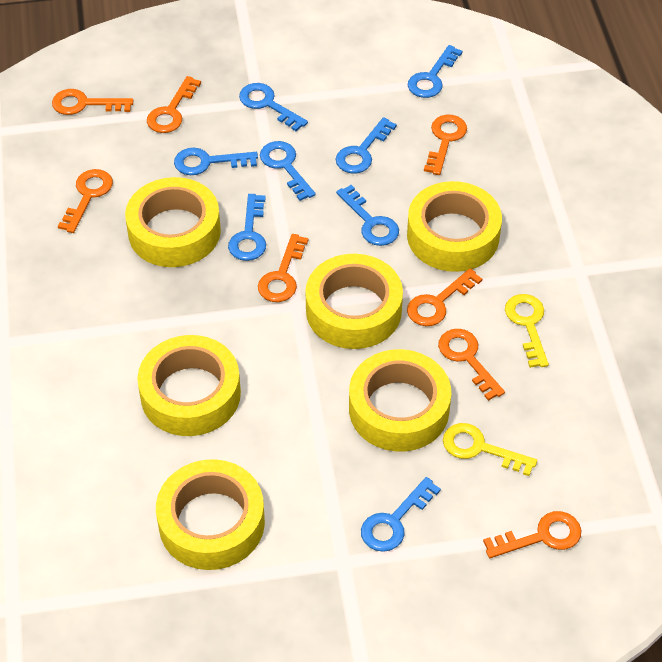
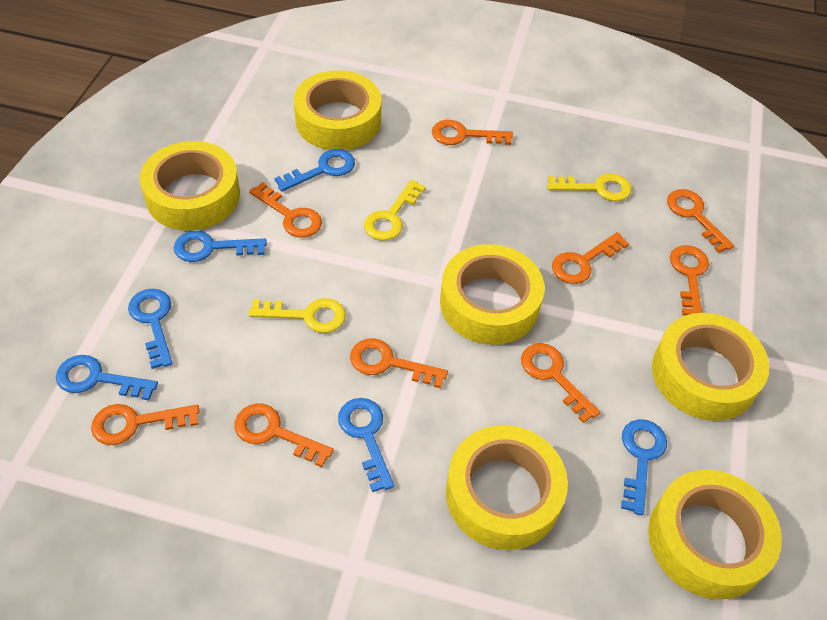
blue key: 8 -> 6
orange key: 8 -> 9
yellow key: 2 -> 3

